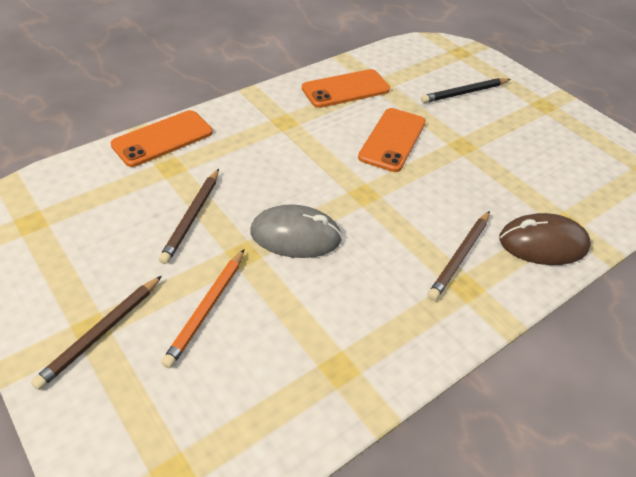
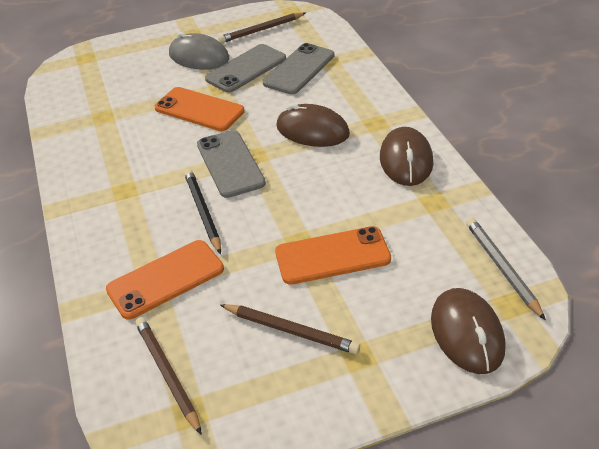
brown mouse: 1 -> 3
grey pencil: 0 -> 1
grey phone: 0 -> 3
orange pencil: 1 -> 0

